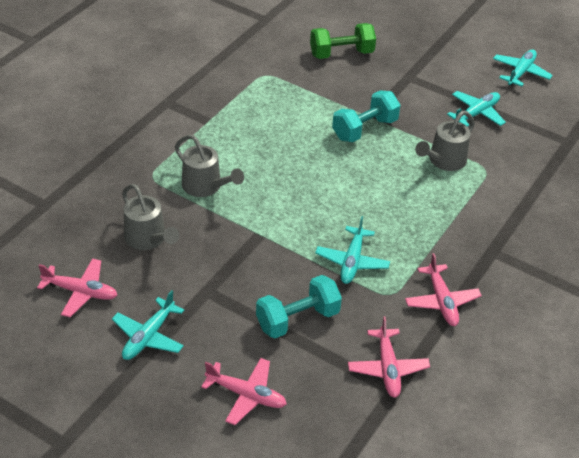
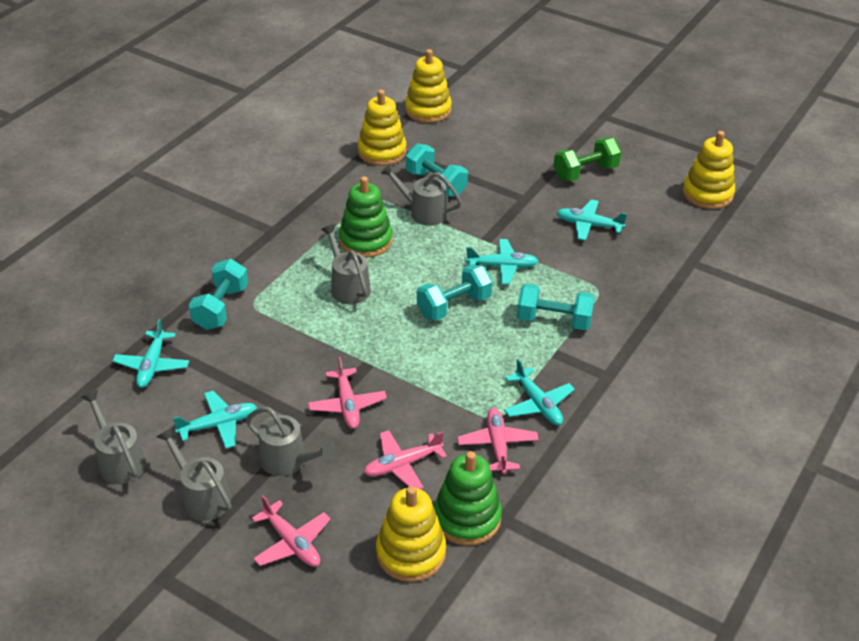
green stacking toy: 0 -> 2
grey watering can: 3 -> 5
turquoise dumbbell: 2 -> 4
turquoise plane: 4 -> 5
yellow stacking toy: 0 -> 4

